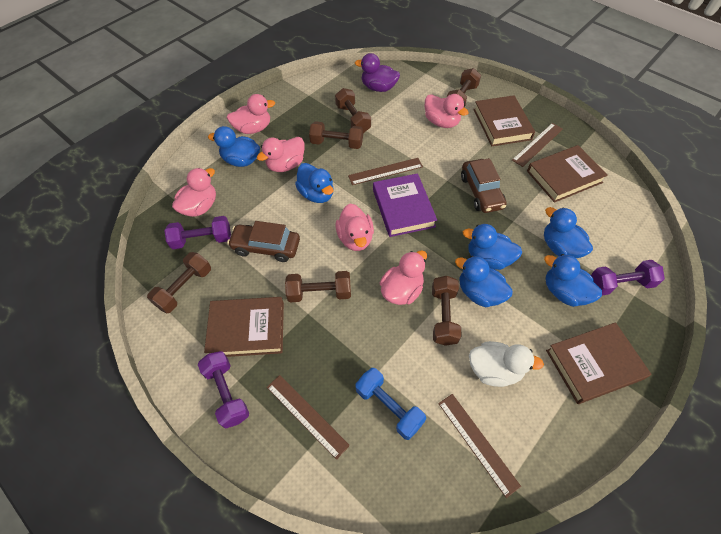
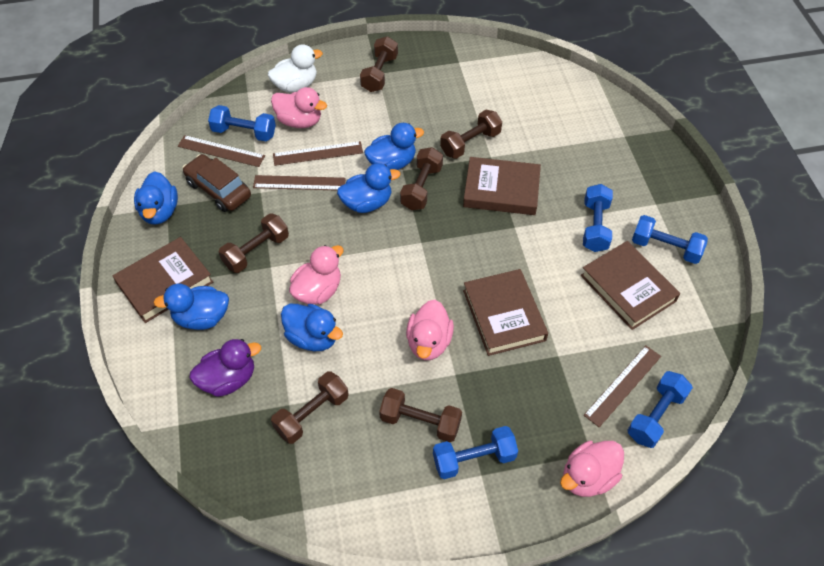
blue duck: 6 -> 5
blue dumbbell: 1 -> 5
brown car: 2 -> 1
pink duck: 6 -> 4
purple book: 1 -> 0
purple dumbbell: 3 -> 0

